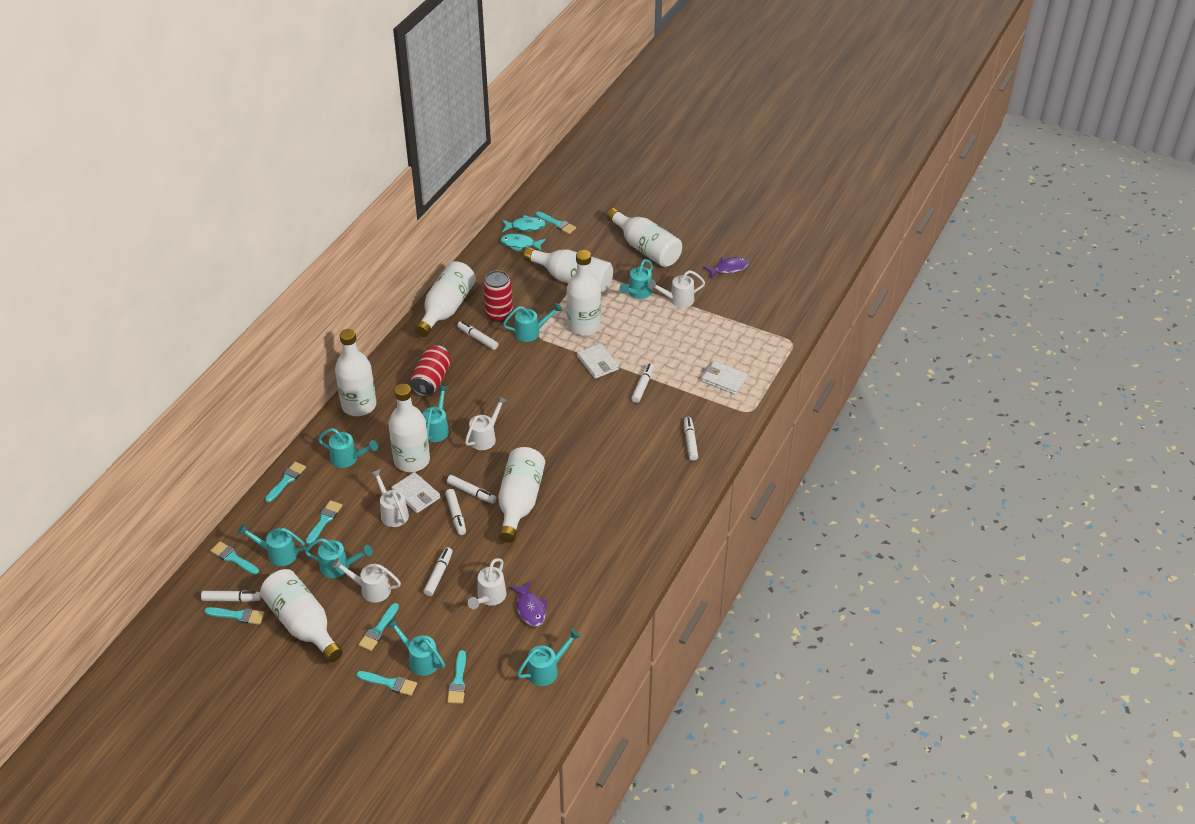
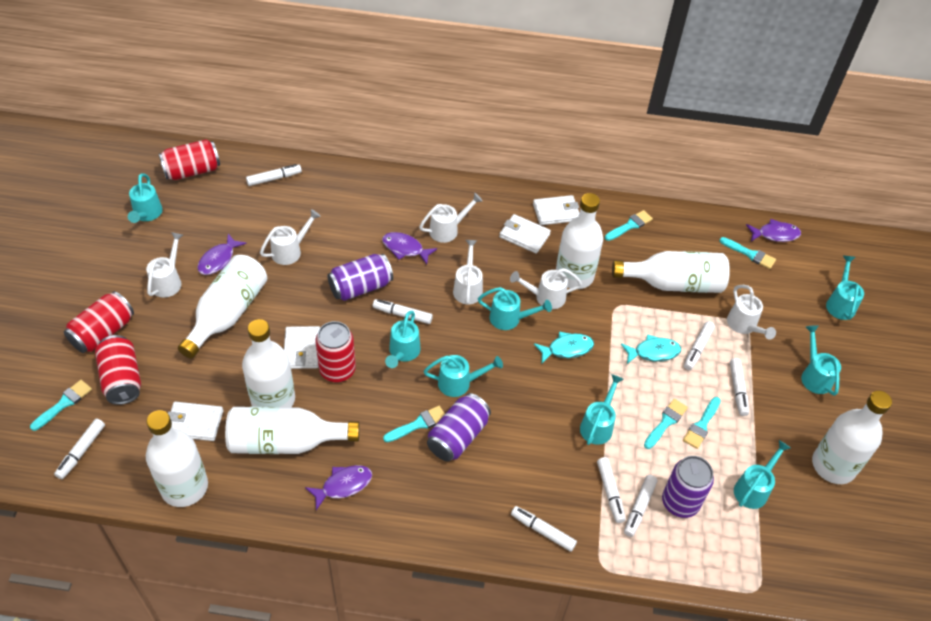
purple can: 0 -> 3
purple fish: 2 -> 4
red can: 2 -> 4
turquoise brush: 8 -> 6
white bottle: 8 -> 7
white marker: 7 -> 8
white wallet: 3 -> 4
white watering can: 5 -> 6

